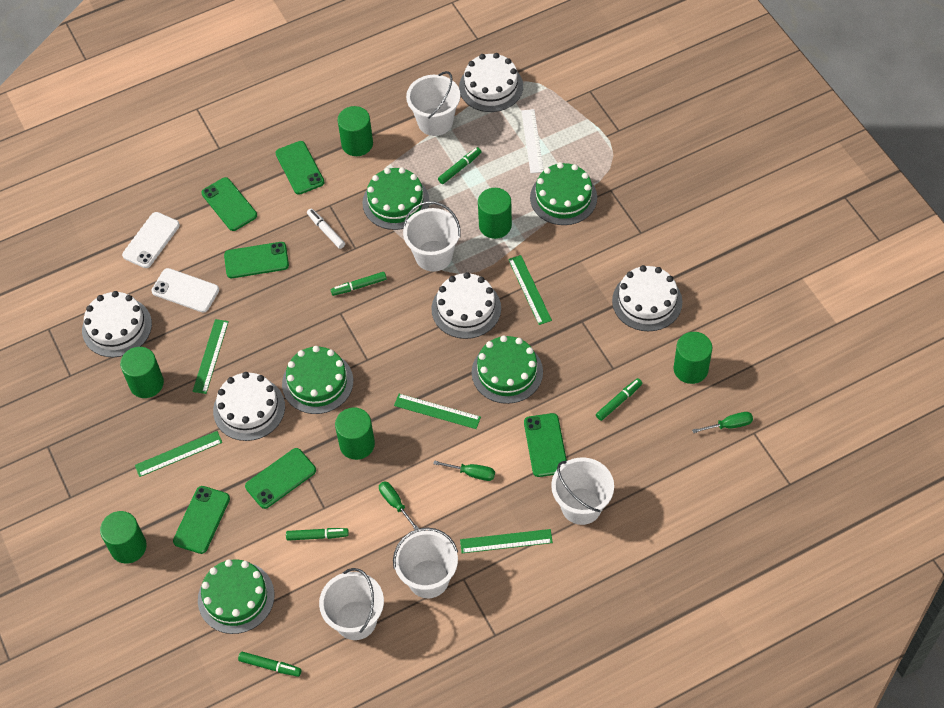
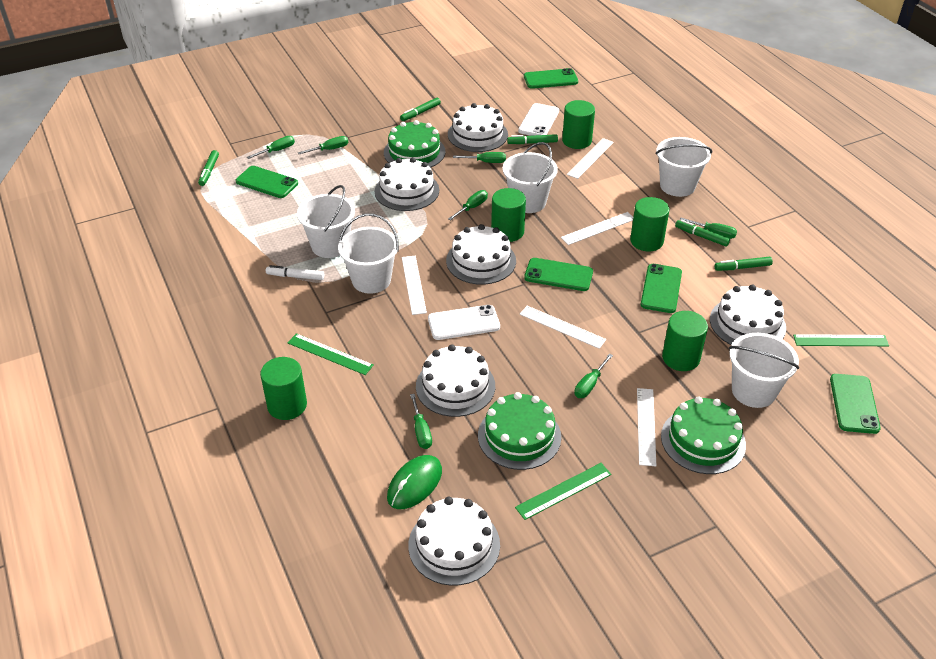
green cake: 5 -> 3
green cylinder: 6 -> 5
green mouse: 0 -> 1
green phone: 6 -> 5
green ruler: 5 -> 3
green screwdriver: 3 -> 7
white cake: 5 -> 6
white ruler: 1 -> 5

